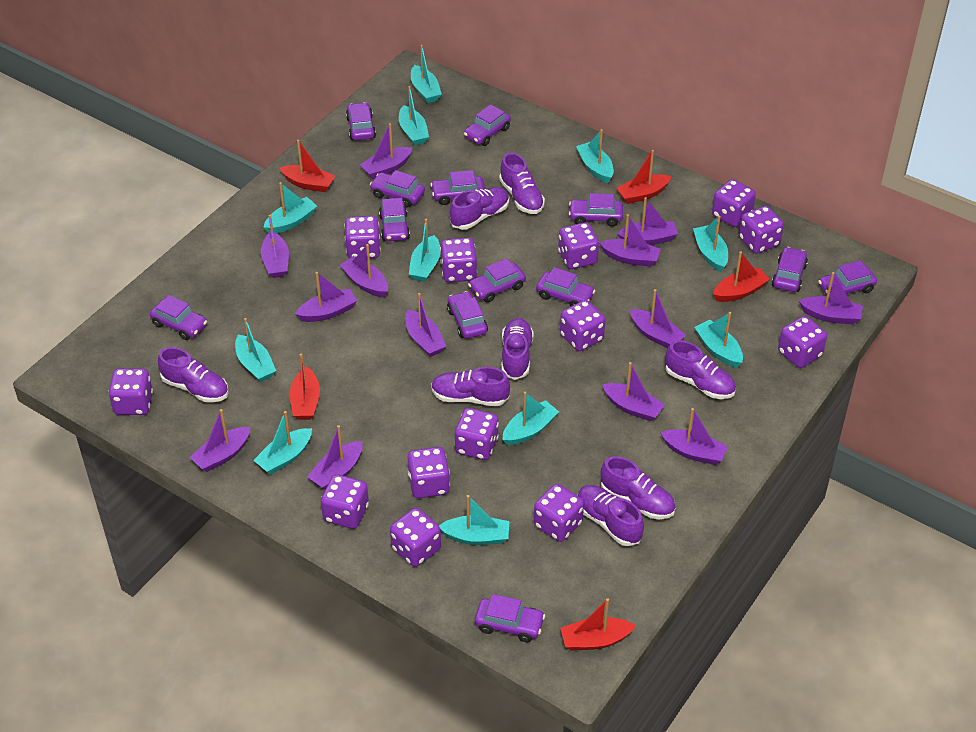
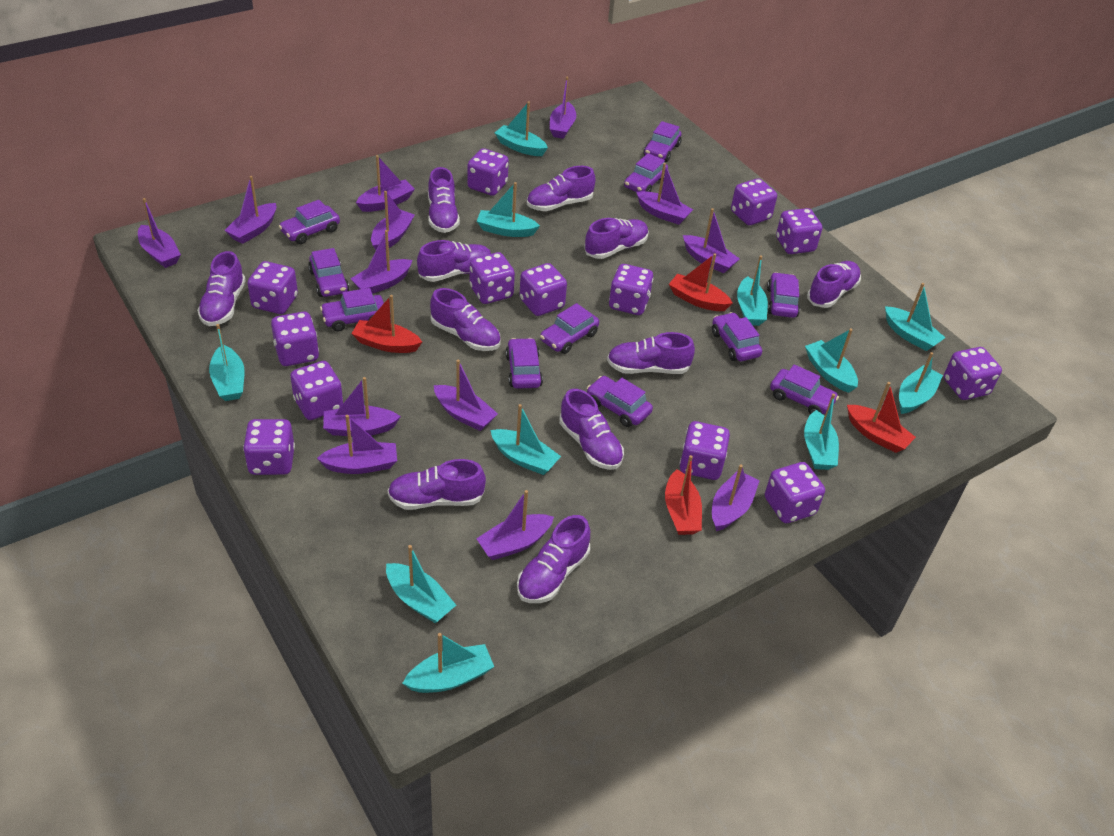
purple car: 13 -> 11
purple shoe: 8 -> 11
red boat: 5 -> 4

